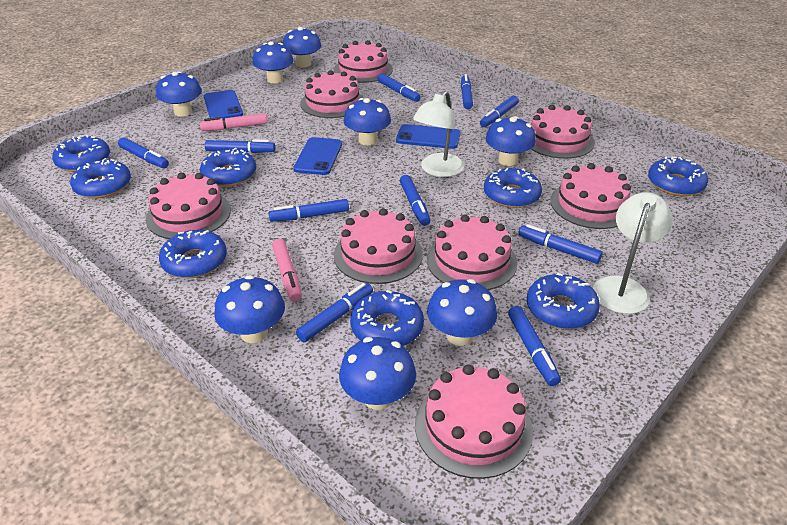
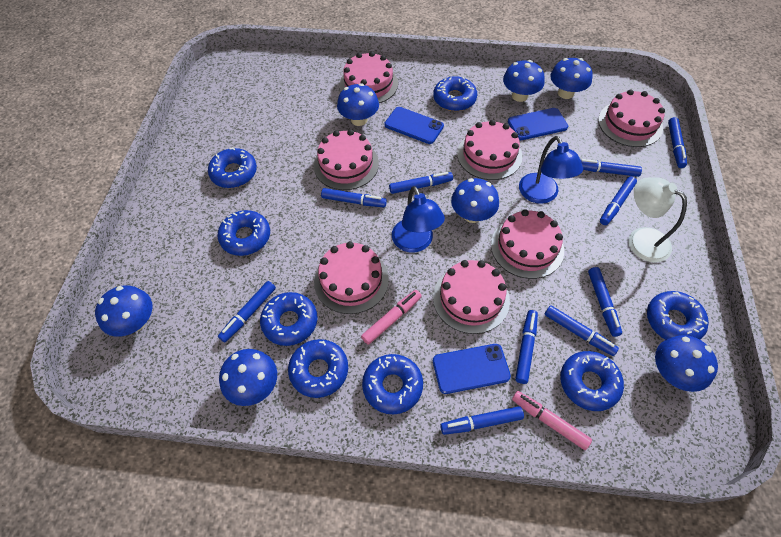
blue lamp: 0 -> 2
blue mushroom: 8 -> 7
pink cake: 8 -> 7
white lamp: 2 -> 1

